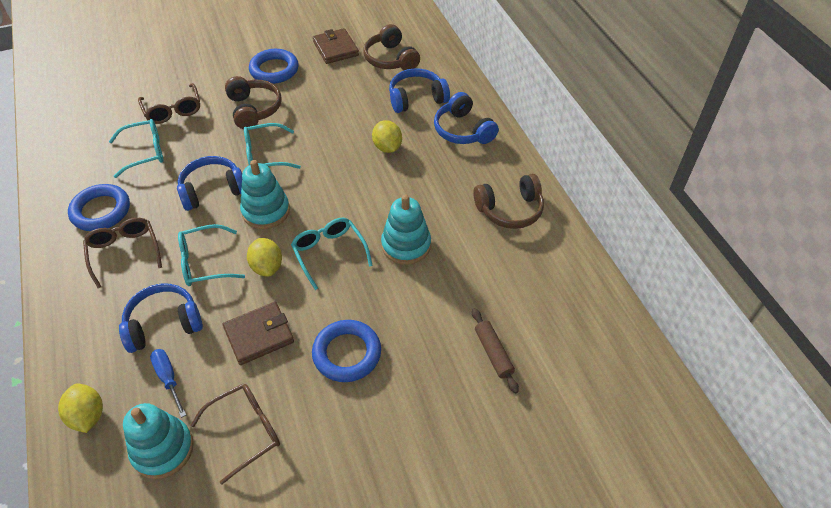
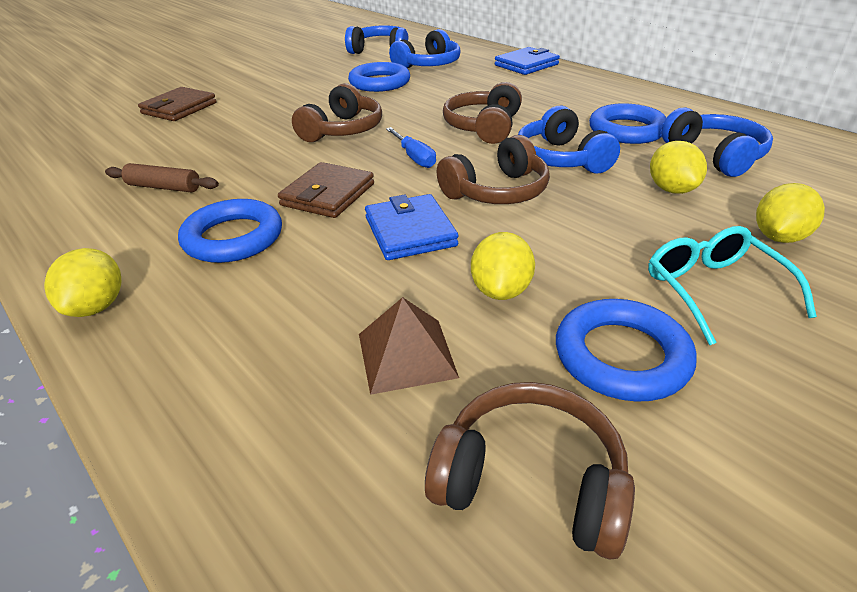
blue ring: 3 -> 4
blue wallet: 0 -> 2
brown glasses: 3 -> 0
brown headphones: 3 -> 4
brown pyramid: 0 -> 1
turquoise glasses: 4 -> 1
turquoise stacking toy: 3 -> 0
yellow lemon: 3 -> 4

